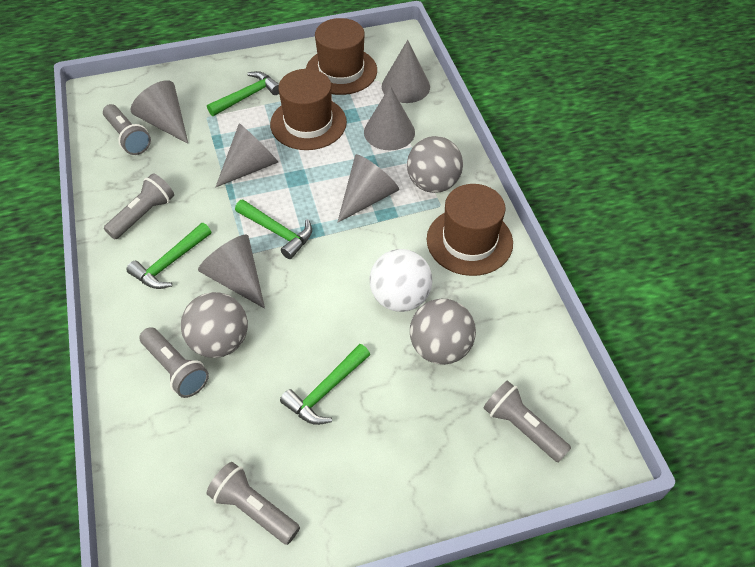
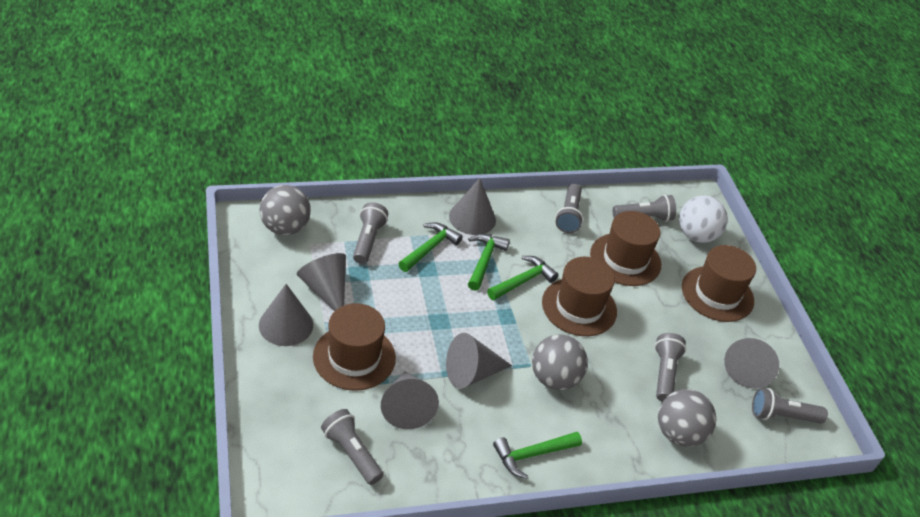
brown hat: 3 -> 4
grey flashlight: 5 -> 6

